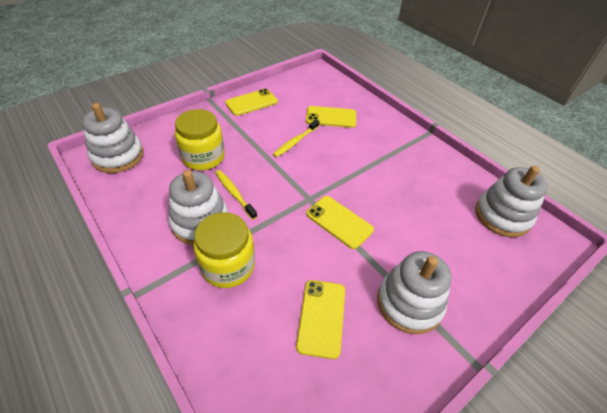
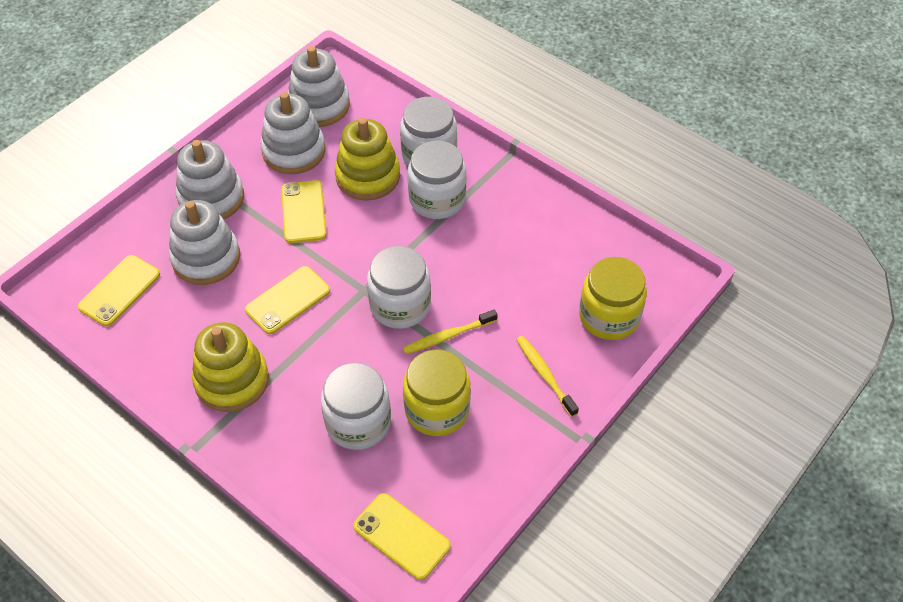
white jar: 0 -> 4
yellow stacking toy: 0 -> 2

